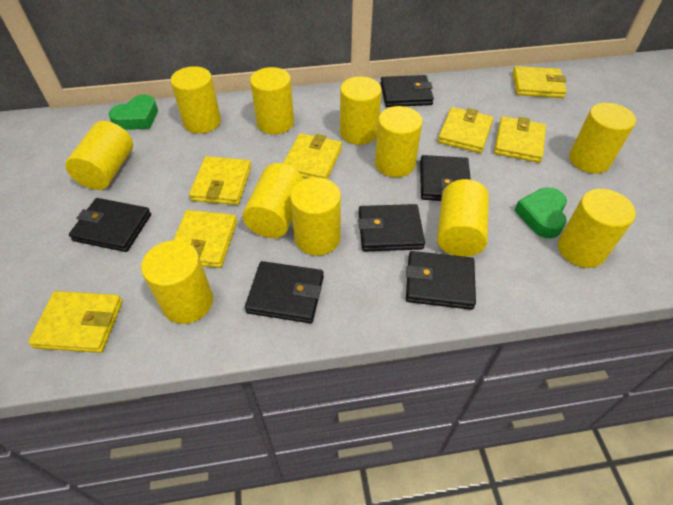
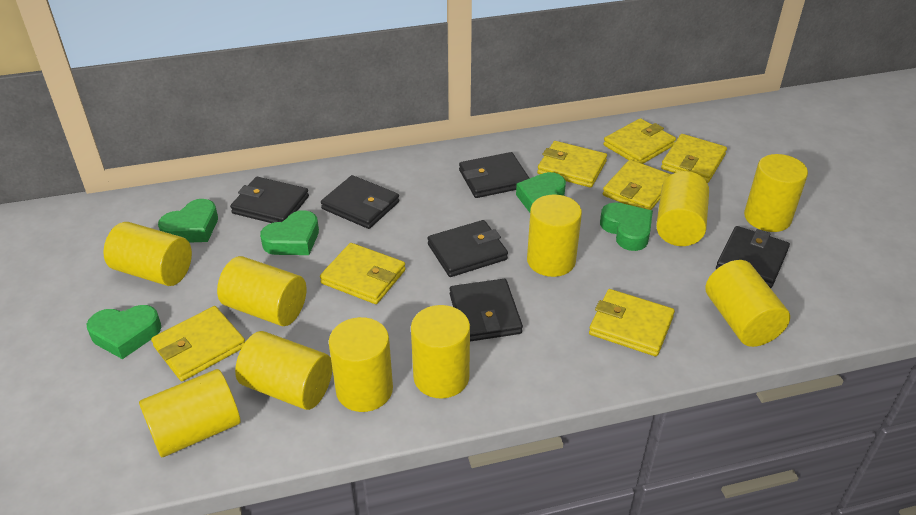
green heart: 2 -> 5
yellow cylinder: 11 -> 10

